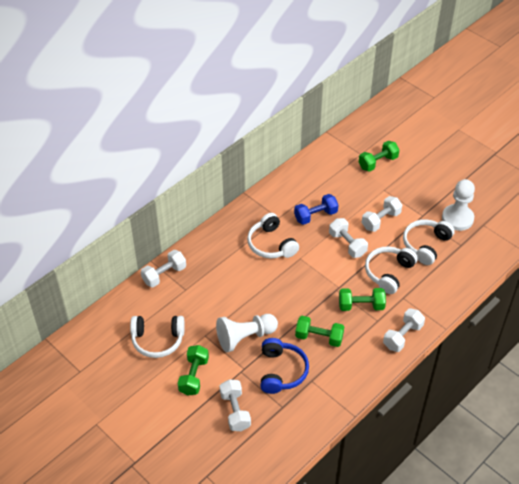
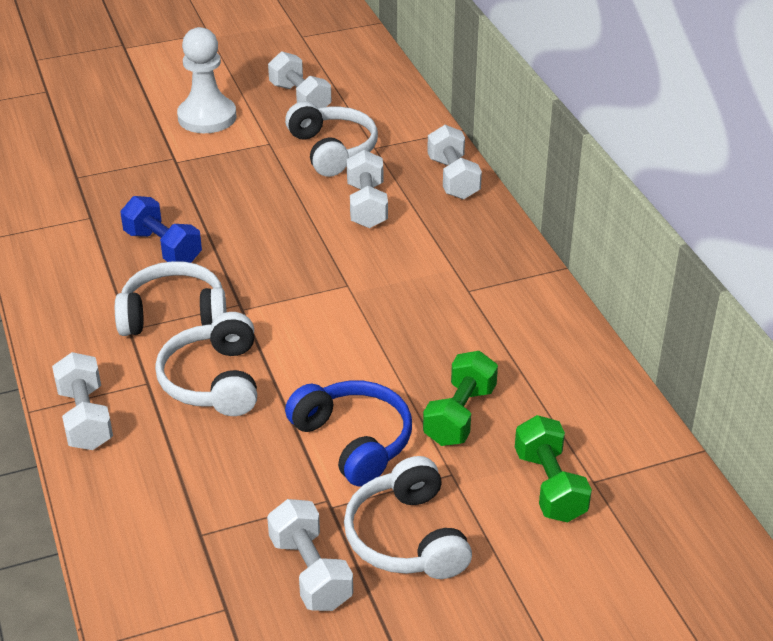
green dumbbell: 4 -> 2
white pawn: 2 -> 1

